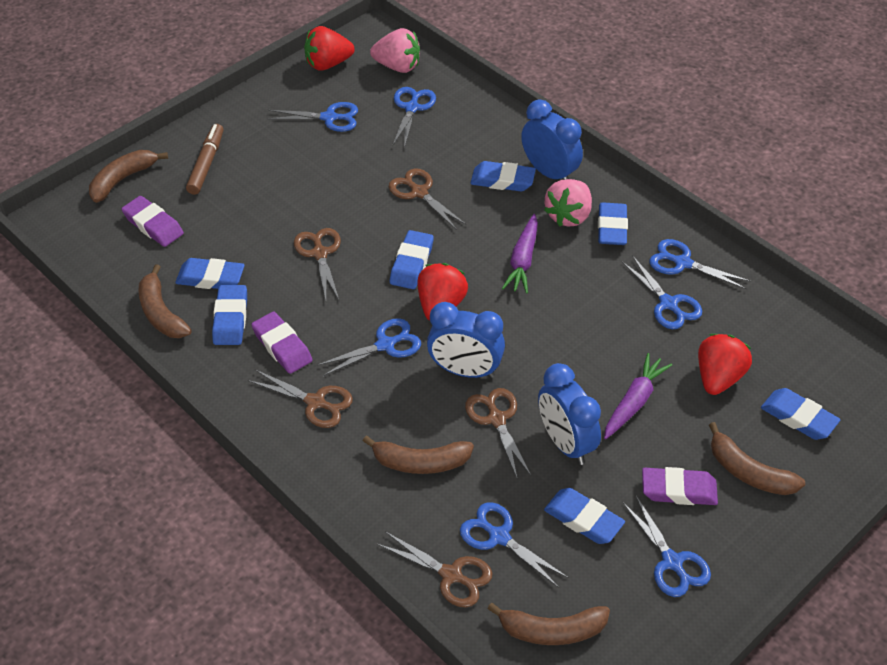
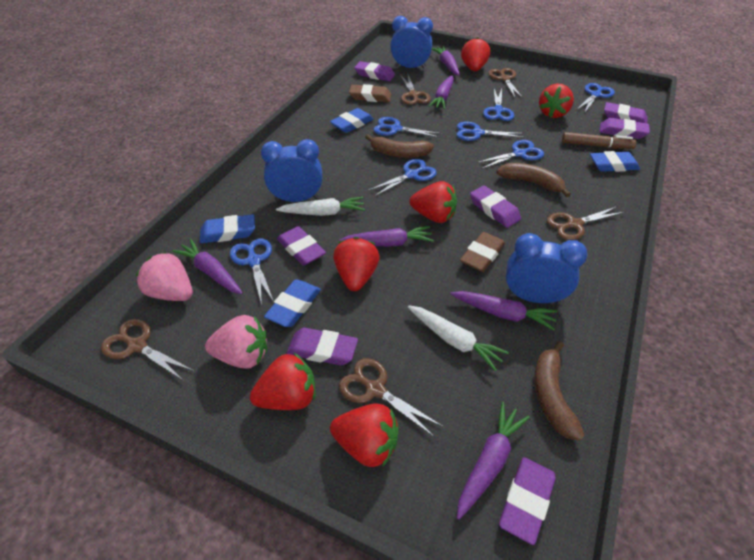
blue eraser: 7 -> 4
brown banana: 5 -> 3
brown eraser: 0 -> 2
purple carrot: 2 -> 6
purple eraser: 3 -> 7
red strawberry: 3 -> 6
white carrot: 0 -> 2

